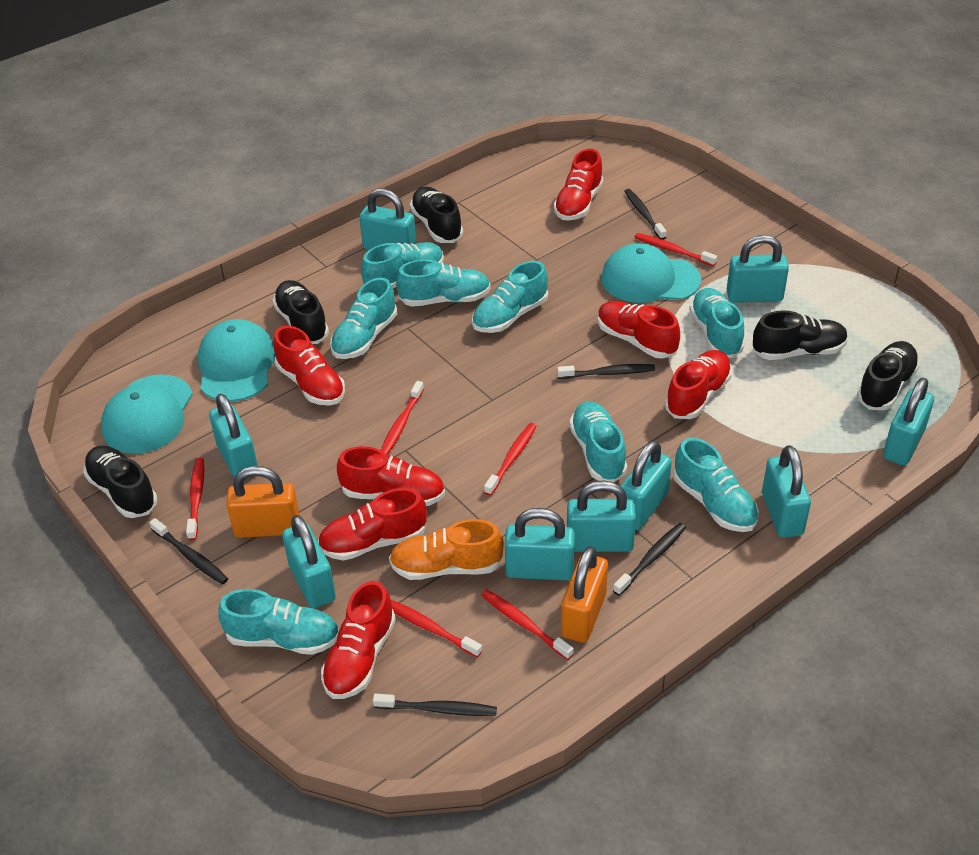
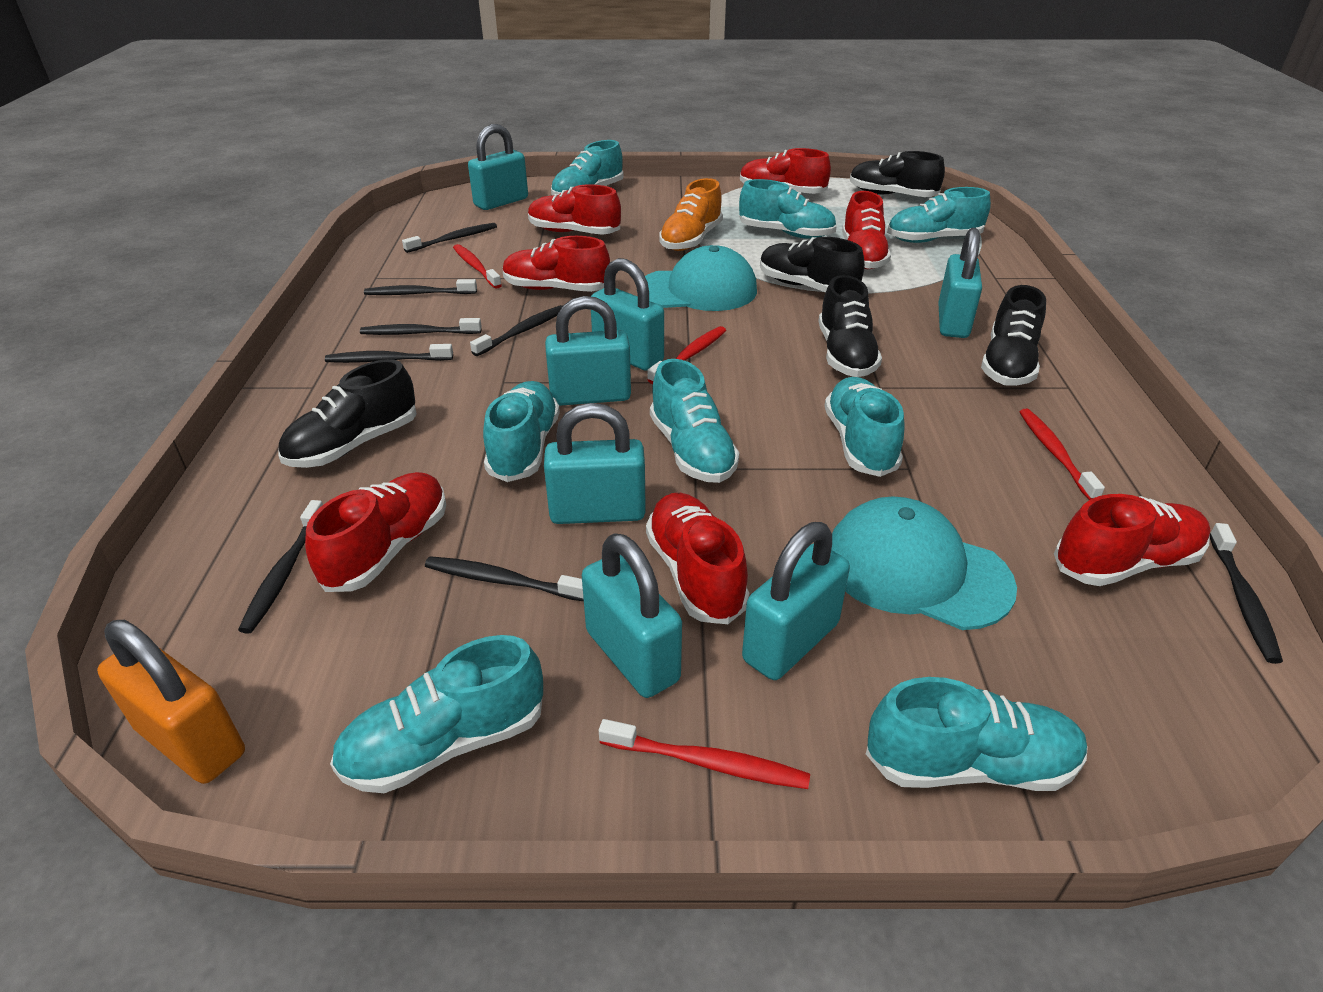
black toothbrush: 5 -> 8
orange padlock: 2 -> 1
red toothbrush: 6 -> 4
turquoise cap: 3 -> 2
turquoise padlock: 9 -> 7

